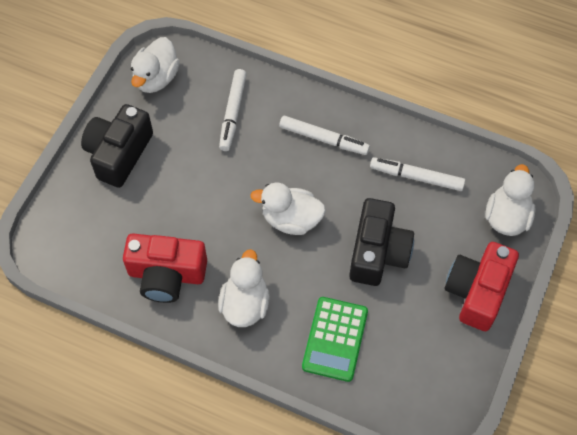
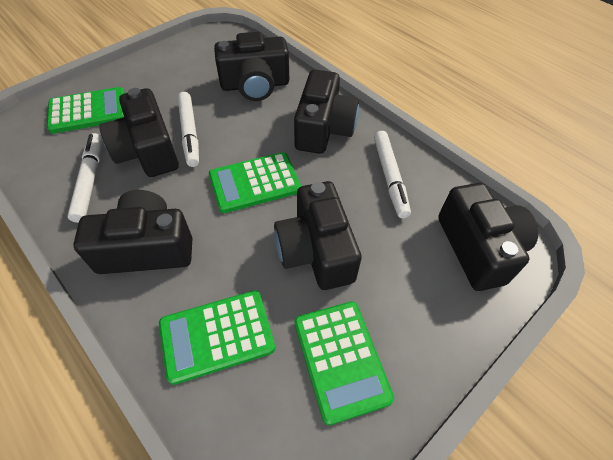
black camera: 2 -> 6
green calculator: 1 -> 4
red camera: 2 -> 0
white duck: 4 -> 0

